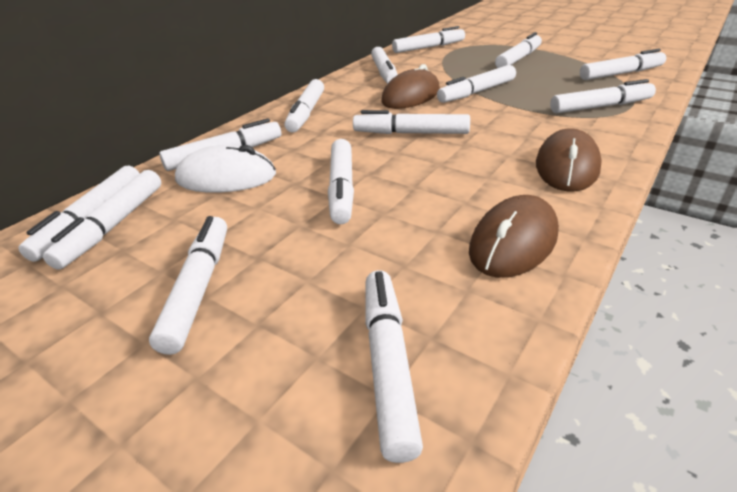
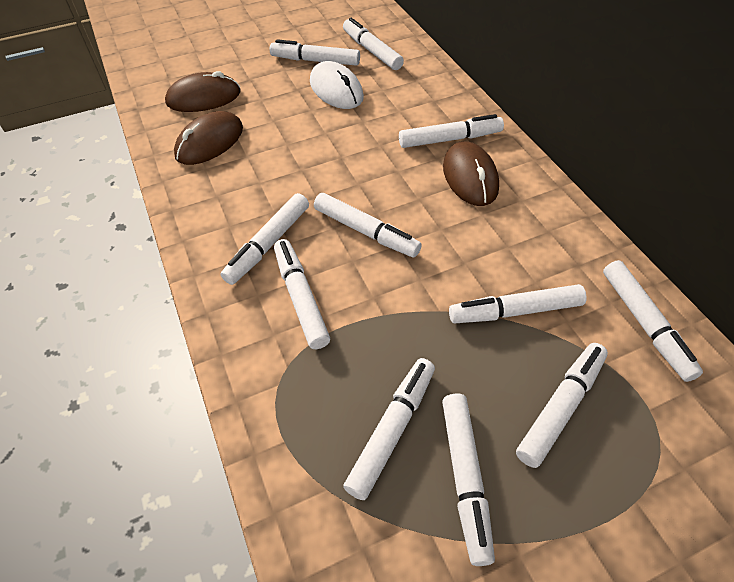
white marker: 14 -> 11

